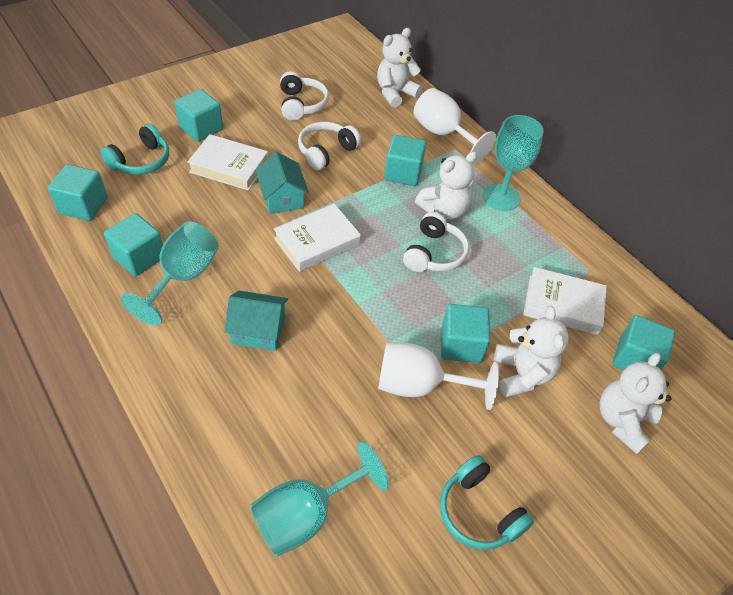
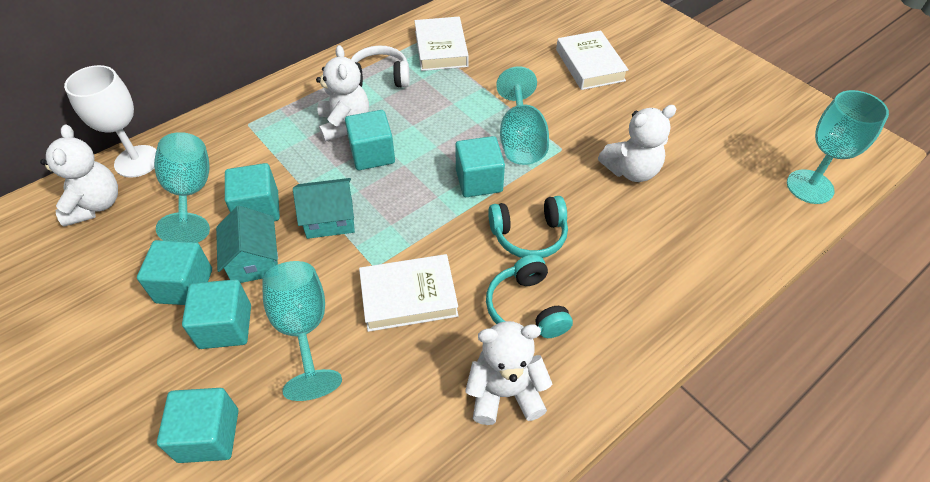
turquoise goblet: 3 -> 4
white goblet: 2 -> 1
white headphones: 3 -> 1

